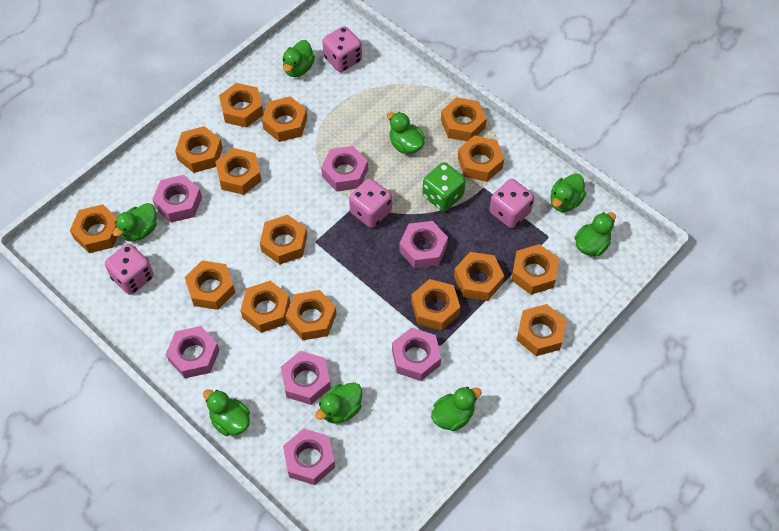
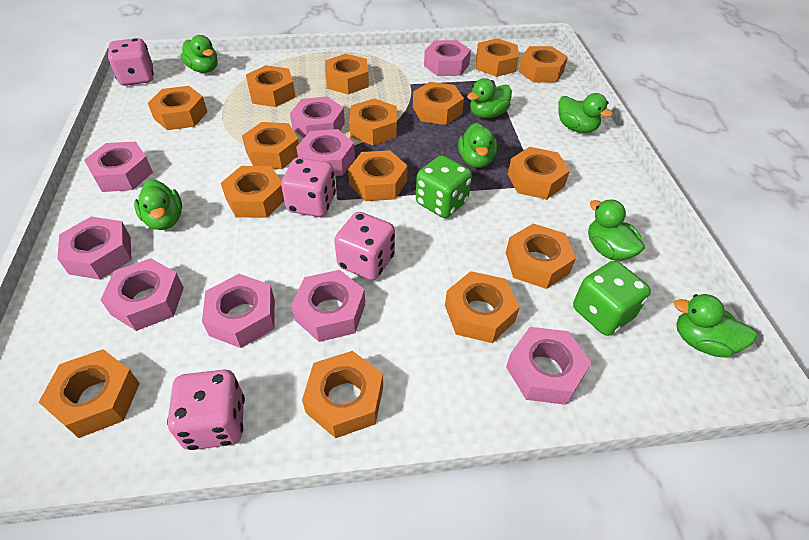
green dice: 1 -> 2
green duck: 8 -> 7
pink nut: 7 -> 9

